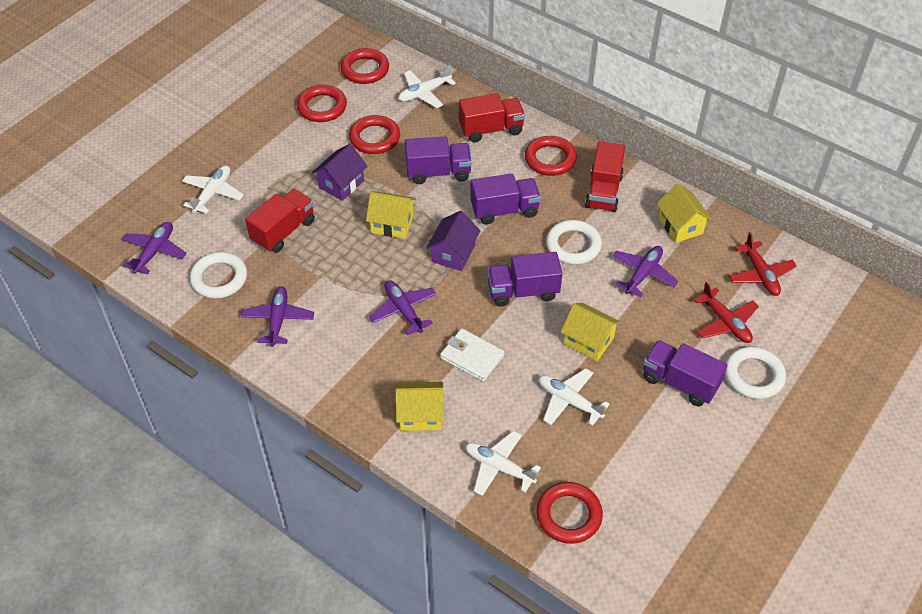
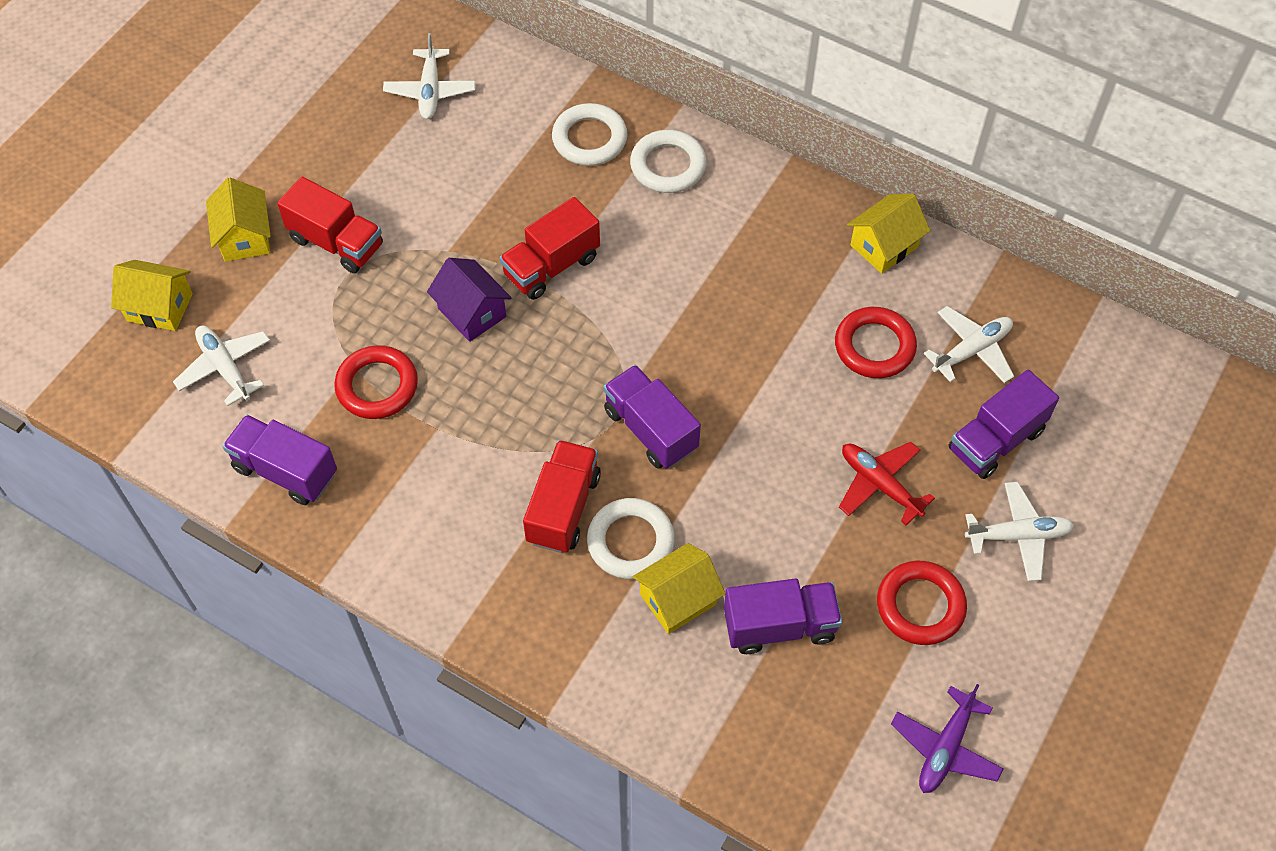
purple house: 2 -> 1
purple plane: 4 -> 1
red plane: 2 -> 1
red ring: 5 -> 3
white wallet: 1 -> 0

